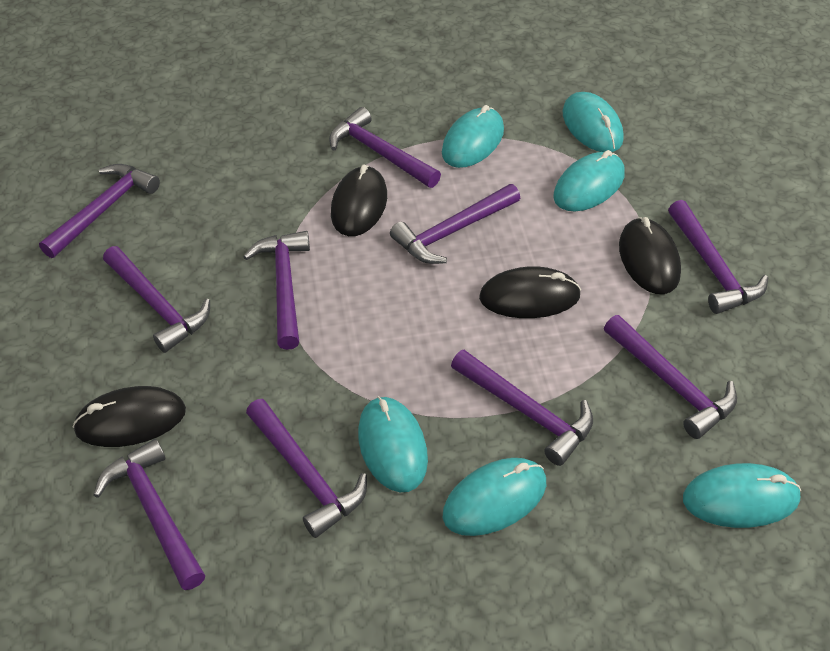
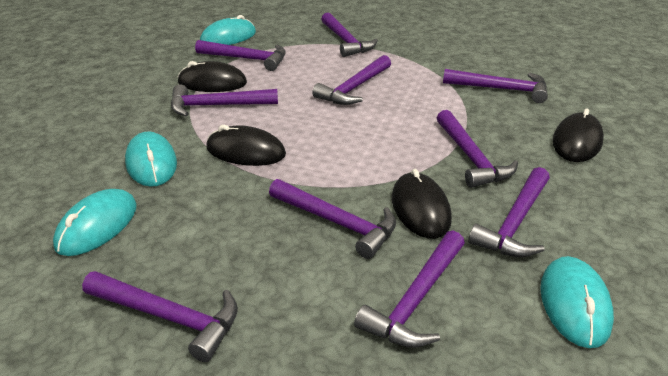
turquoise mouse: 6 -> 4

